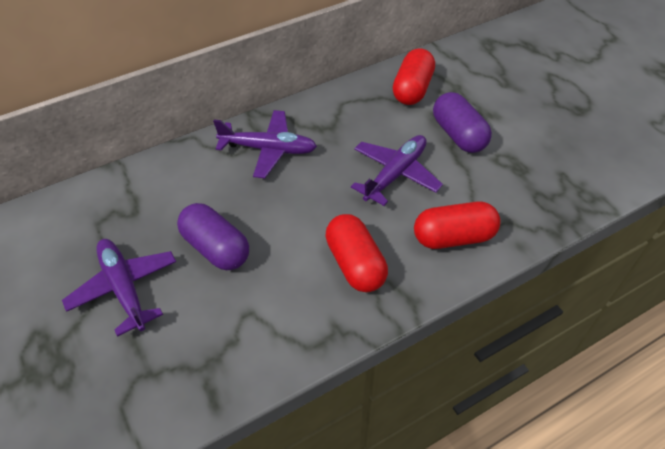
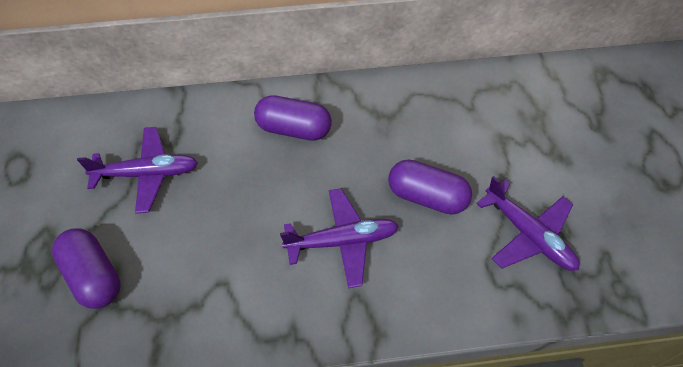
purple capsule: 2 -> 3
red capsule: 3 -> 0

